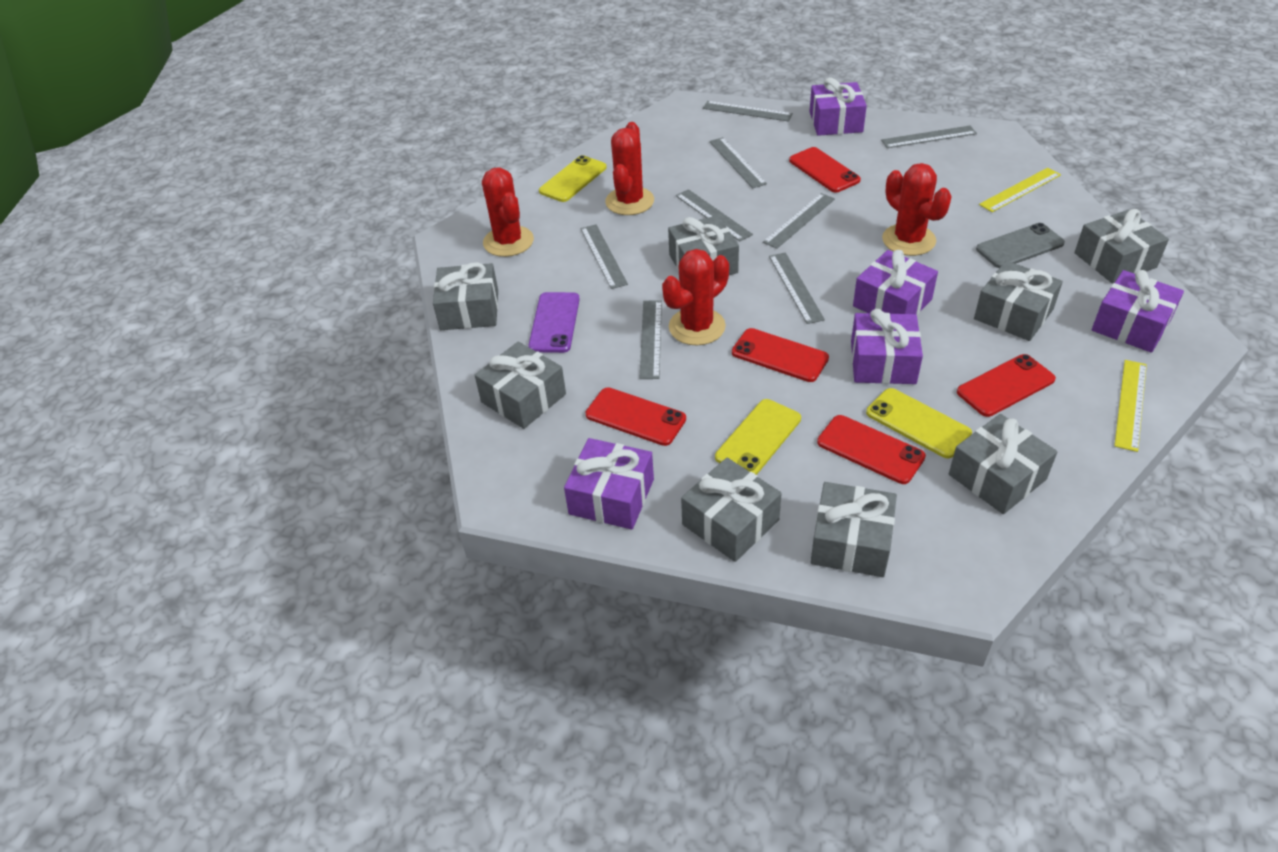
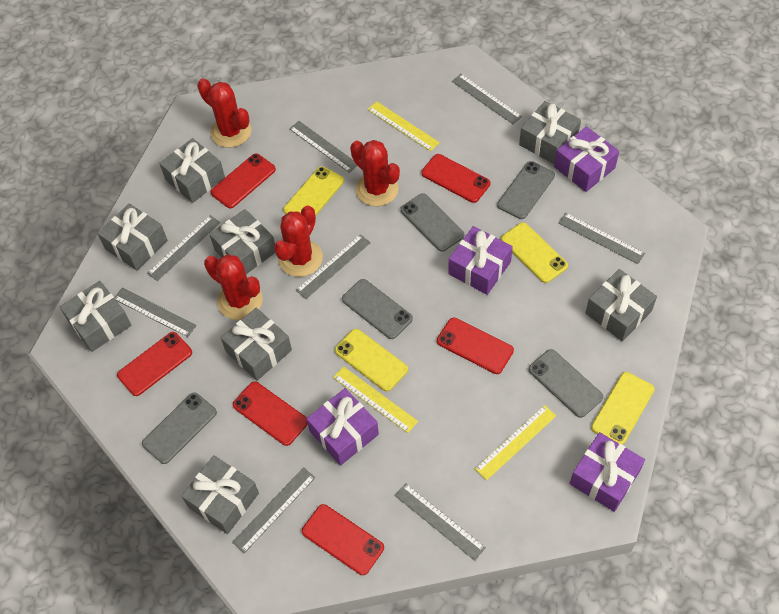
grey phone: 1 -> 5
purple gift: 5 -> 4
purple phone: 1 -> 0
red phone: 5 -> 6
yellow phone: 3 -> 4
yellow ruler: 2 -> 3

